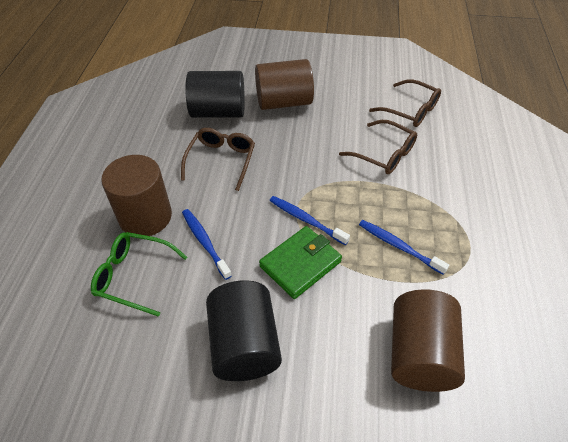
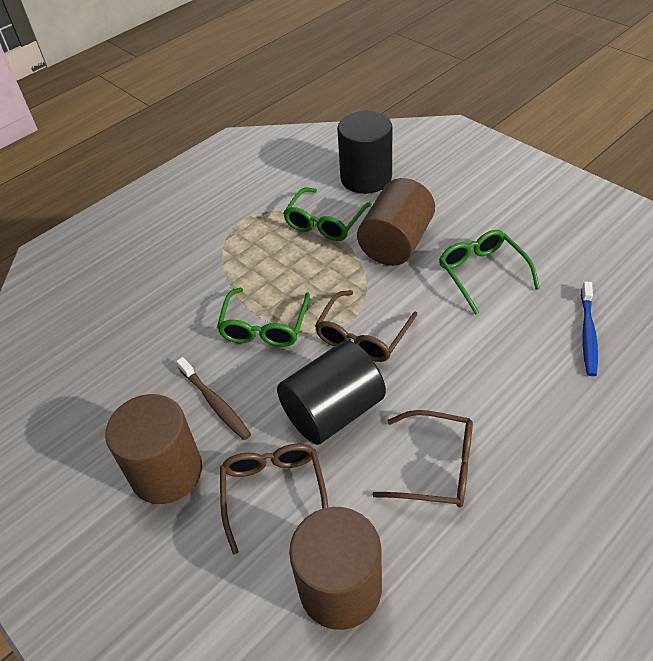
blue toothbrush: 3 -> 1
brown toothbrush: 0 -> 1
green glasses: 1 -> 3
green wallet: 1 -> 0

